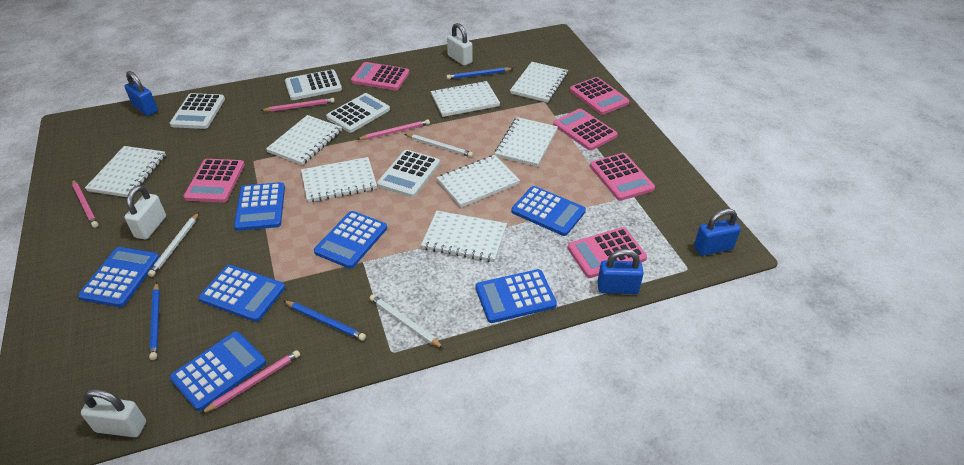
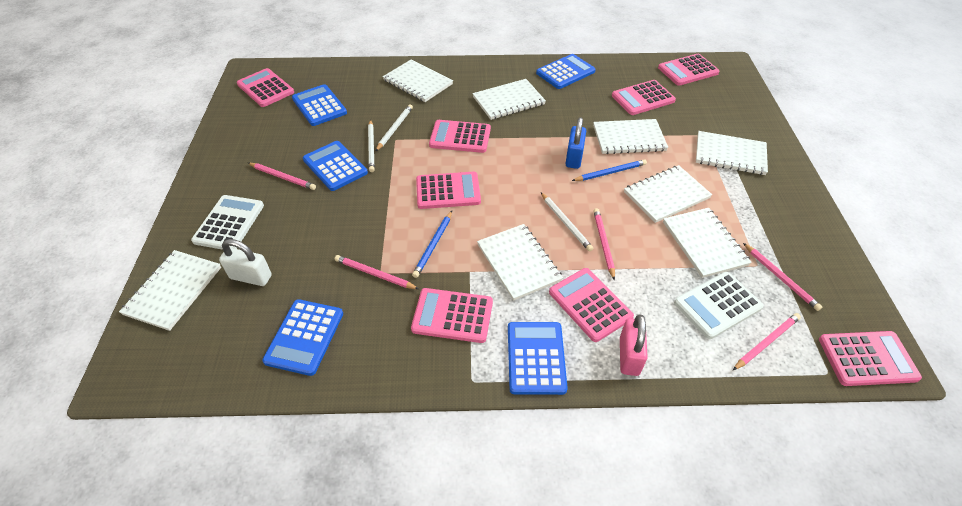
blue calculator: 7 -> 5
blue padlock: 3 -> 1
blue pencil: 3 -> 2
pink calculator: 6 -> 8
pink padlock: 0 -> 1
pink pencil: 4 -> 5
white calculator: 4 -> 2
white padlock: 3 -> 1

